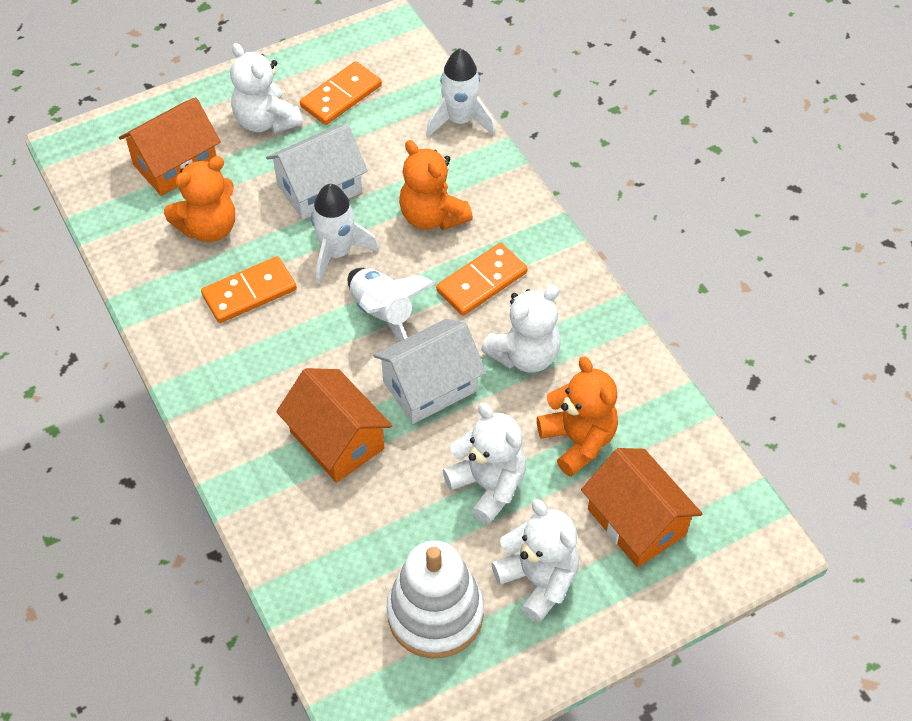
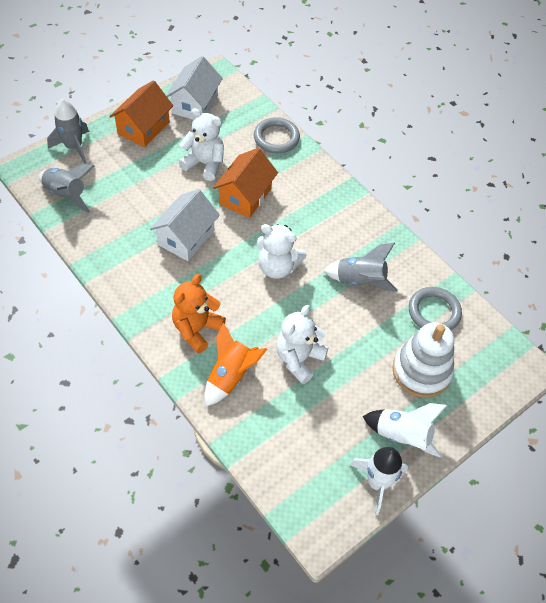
grey ring: 0 -> 2
grey rocket: 0 -> 3
orange domino: 3 -> 0
orange house: 3 -> 2
orange rocket: 0 -> 1
orange teddy bear: 3 -> 1
white rocket: 3 -> 2
white teddy bear: 4 -> 3

